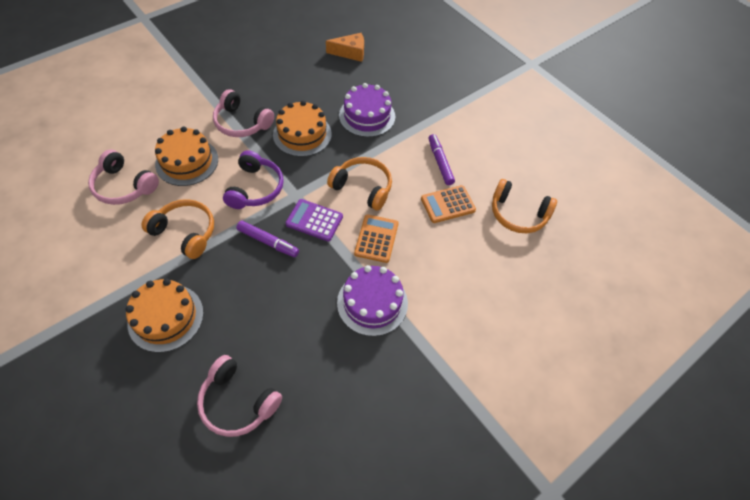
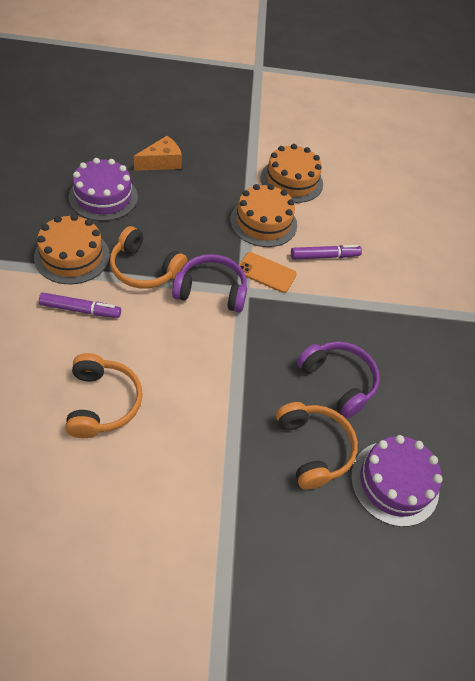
orange calculator: 2 -> 0
orange phone: 0 -> 1
pink headphones: 3 -> 0
purple calculator: 1 -> 0
purple headphones: 1 -> 2

